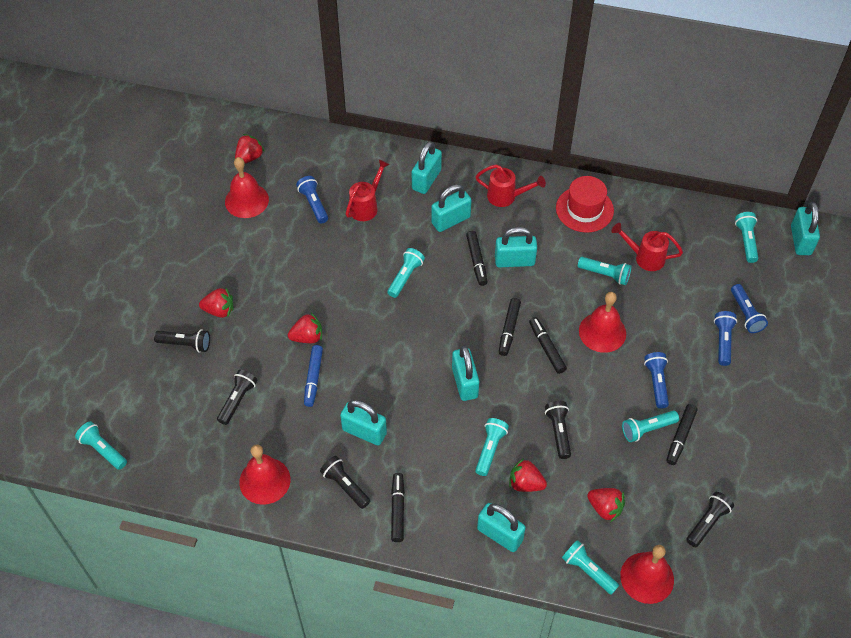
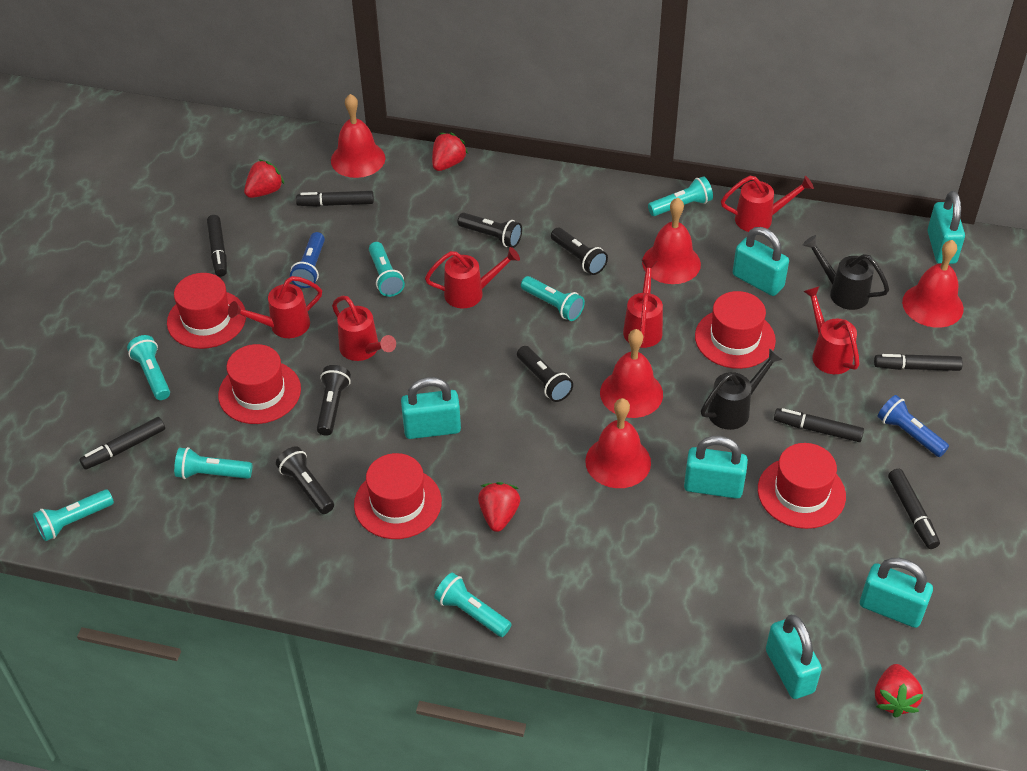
black marker: 5 -> 6
black watering can: 0 -> 2
blue flashlight: 4 -> 2
blue marker: 1 -> 0
red bell: 4 -> 5
red hat: 1 -> 5
red strawberry: 5 -> 4
red watering can: 3 -> 6
turquoise padlock: 7 -> 6

